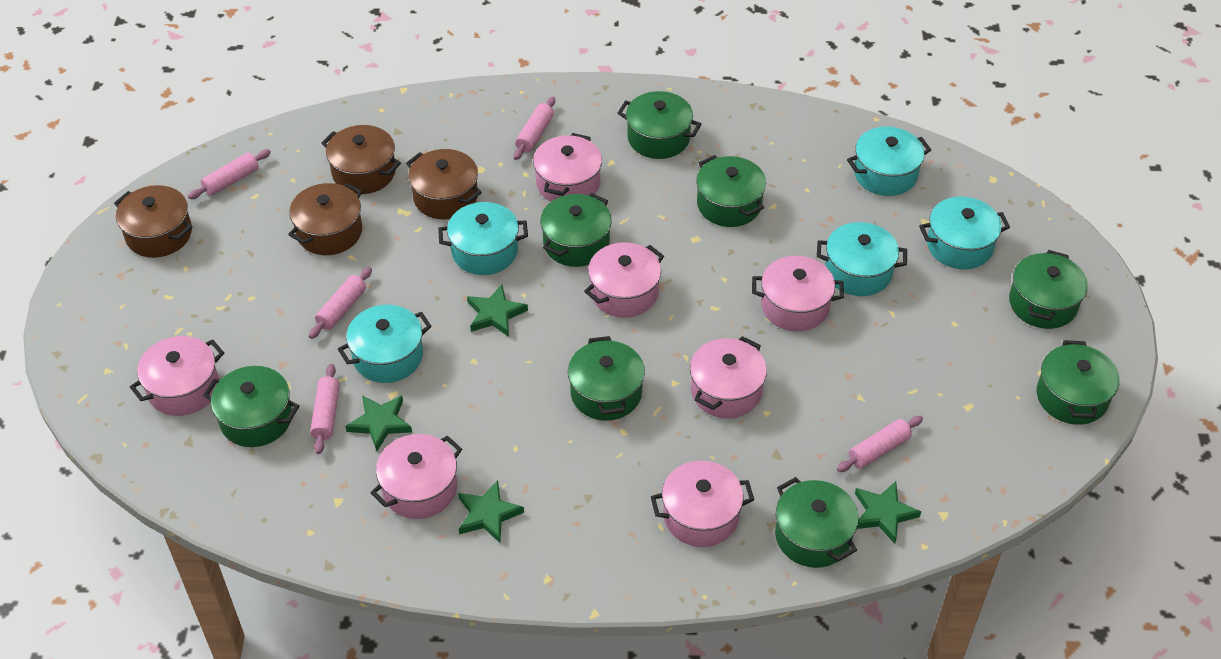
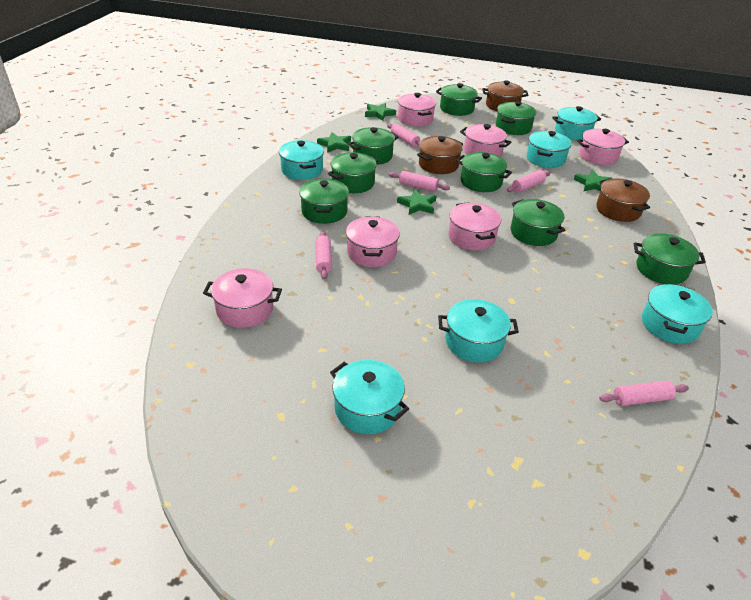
brown pot: 4 -> 3
pink pot: 7 -> 6
turquoise pot: 5 -> 6

